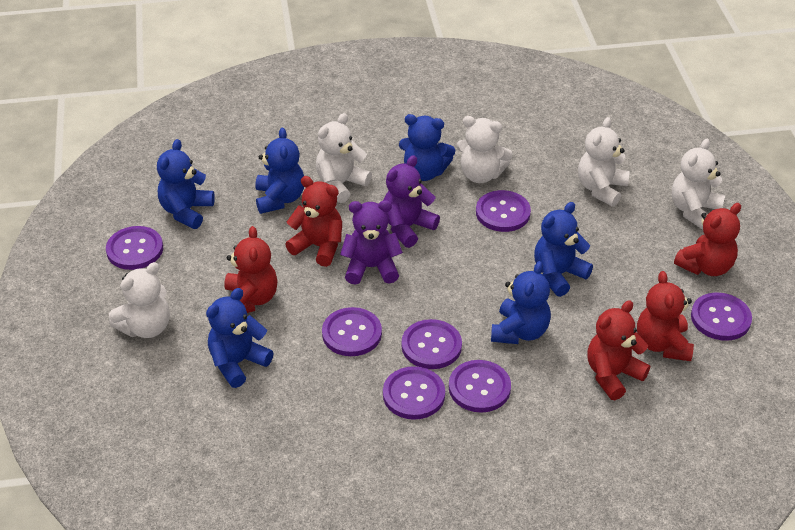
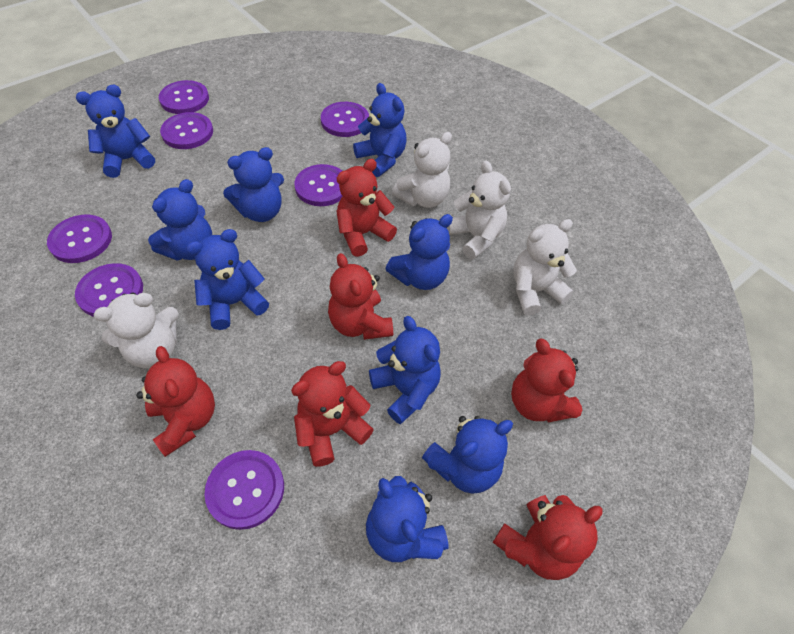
blue teddy bear: 6 -> 9
purple teddy bear: 2 -> 0
red teddy bear: 5 -> 6
white teddy bear: 5 -> 4

